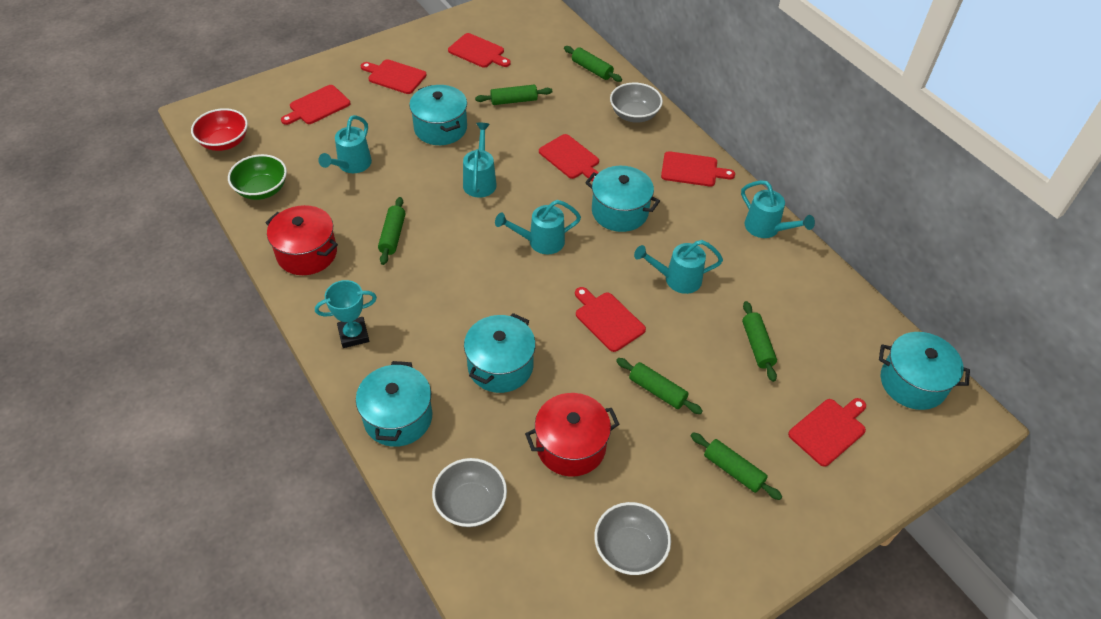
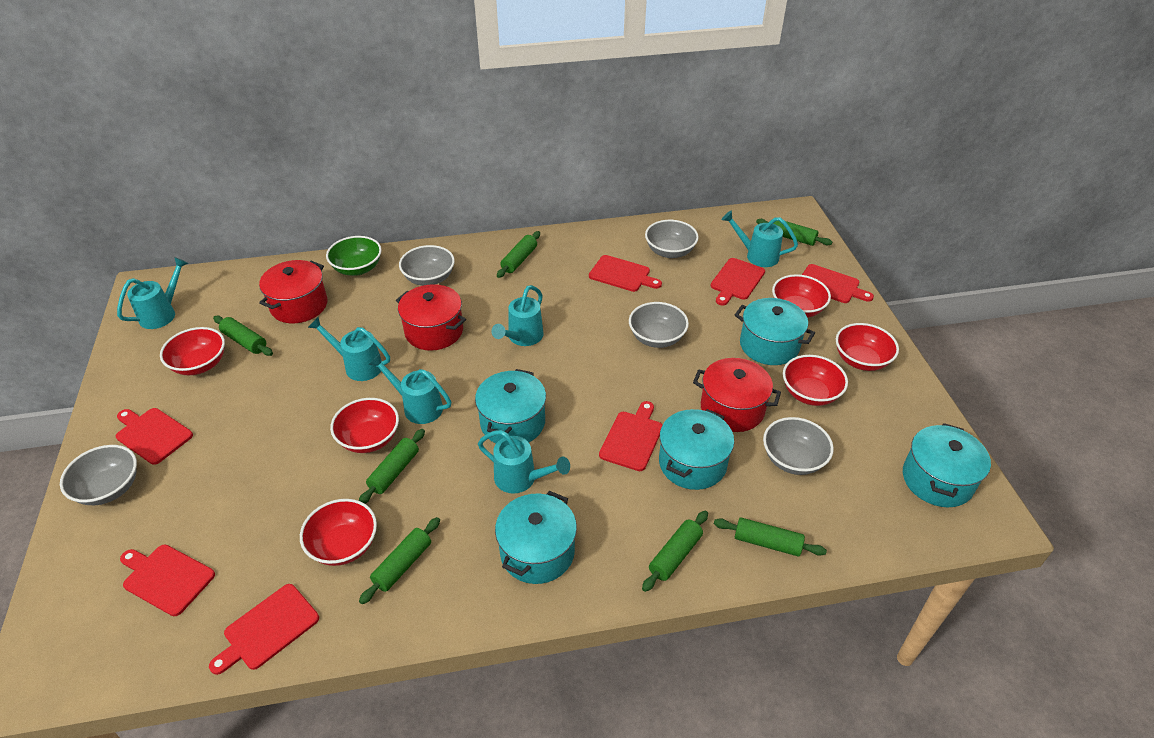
green rolling pin: 6 -> 7
grey bowl: 3 -> 5
red bowl: 1 -> 6
red pot: 2 -> 3
turquoise trophy: 1 -> 0
turquoise watering can: 5 -> 6

